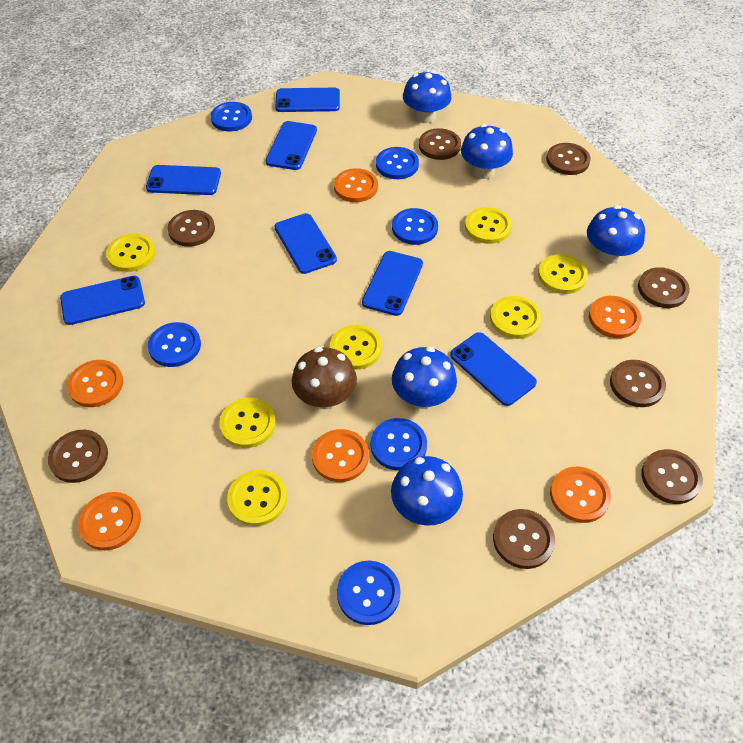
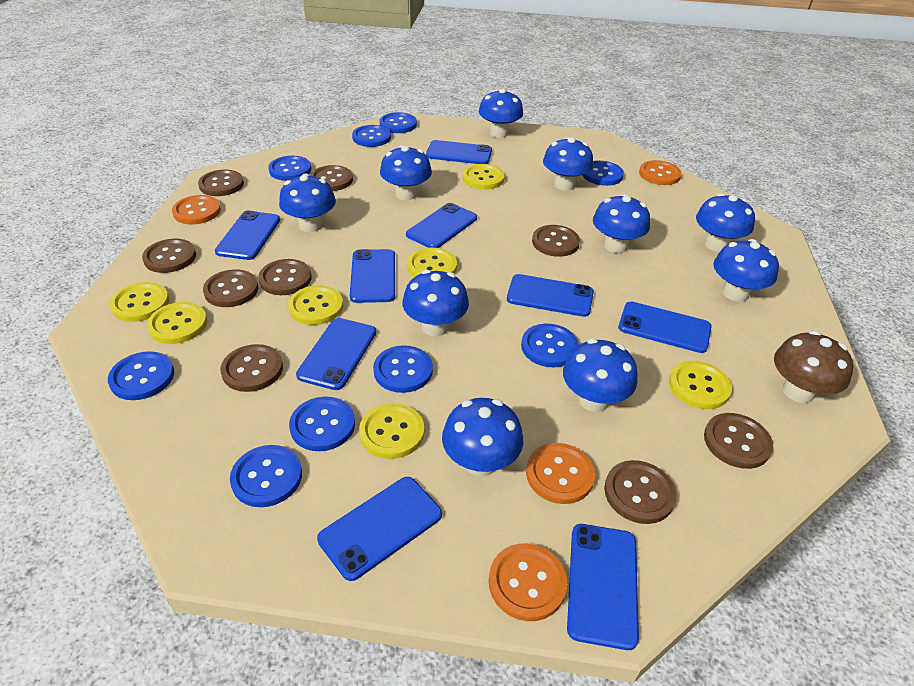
blue button: 6 -> 9
blue mushroom: 5 -> 10
blue phone: 7 -> 9
brown button: 8 -> 9
orange button: 6 -> 4

